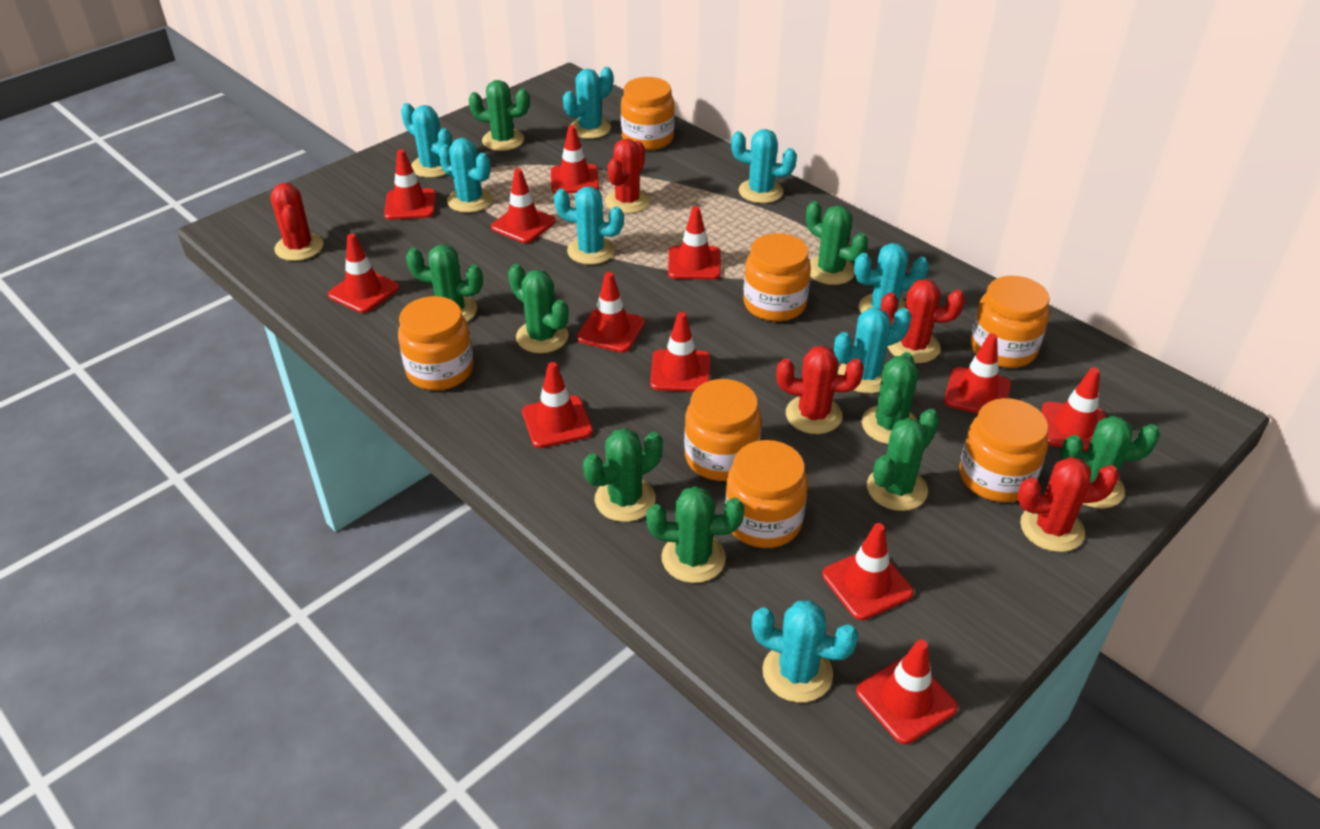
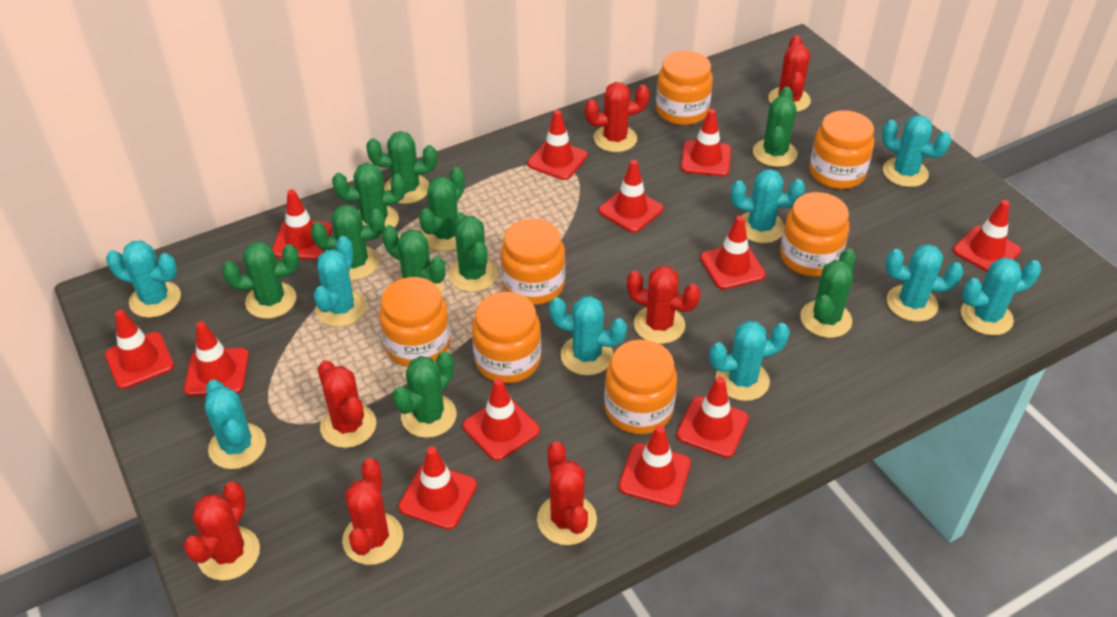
green cactus: 9 -> 10
red cactus: 5 -> 7
turquoise cactus: 8 -> 9

